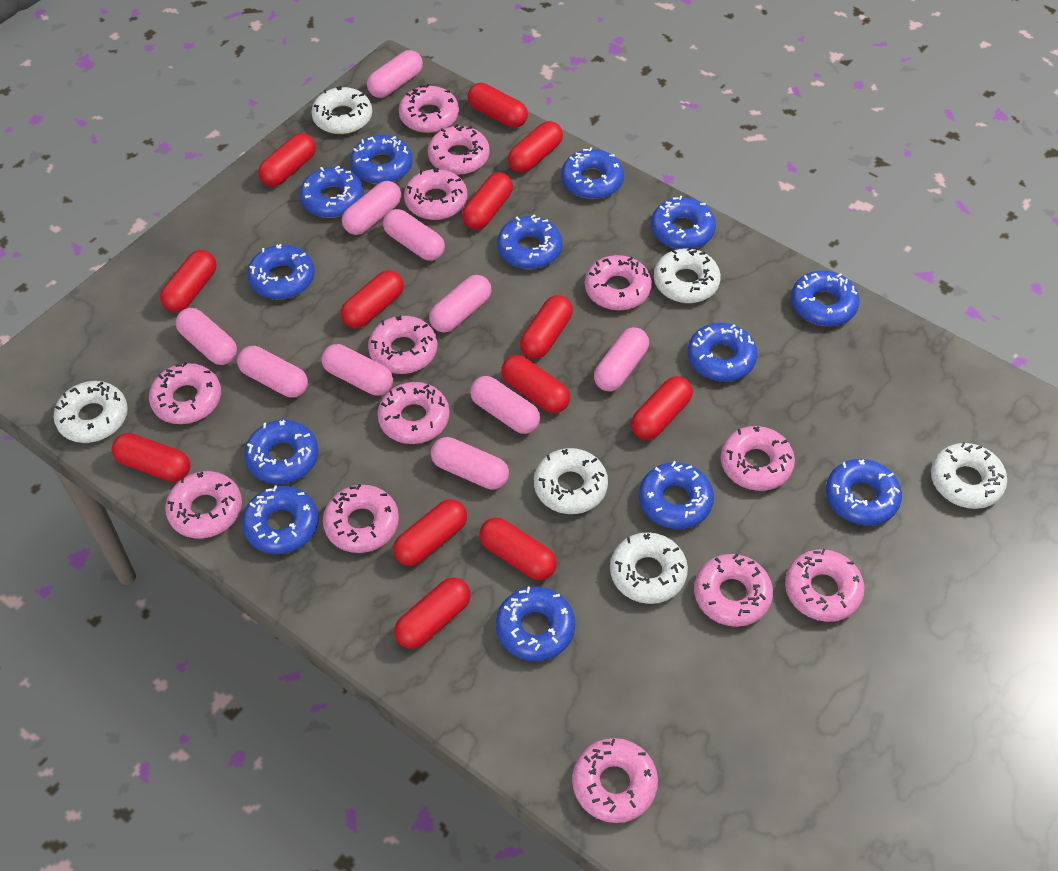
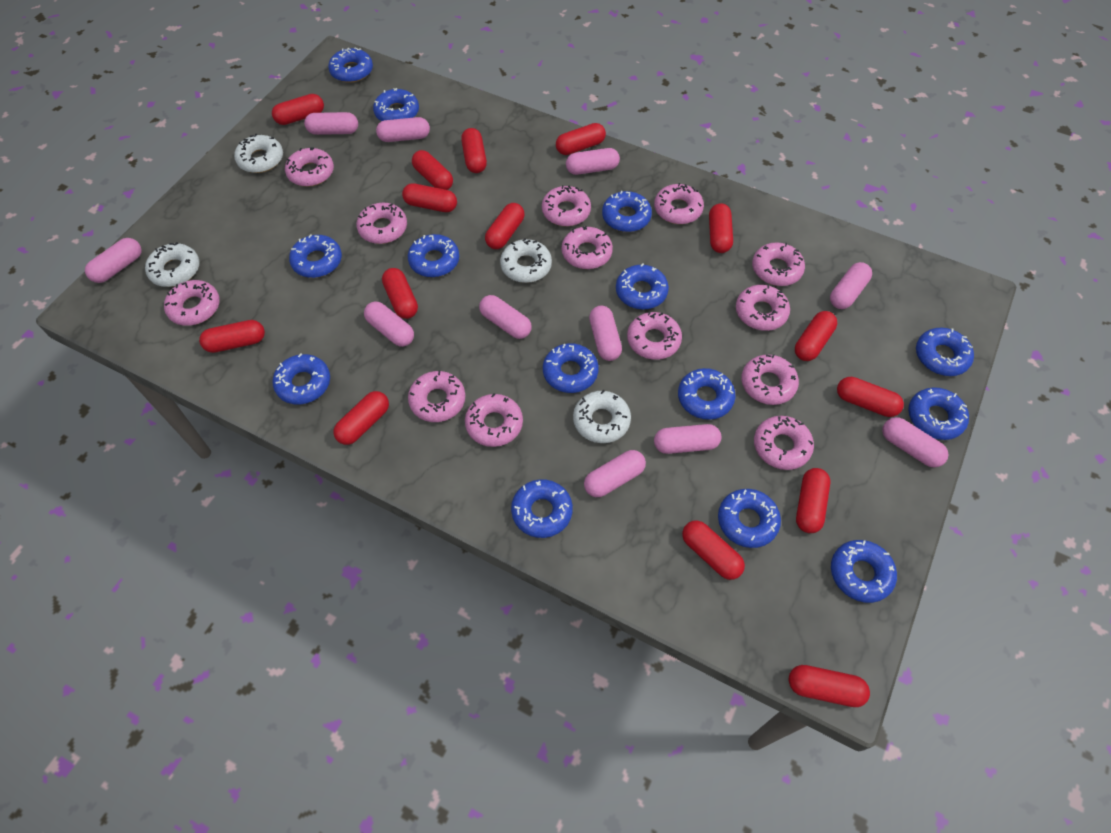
blue donut: 13 -> 14
pink capsule: 10 -> 11
red capsule: 13 -> 15
white donut: 6 -> 4

